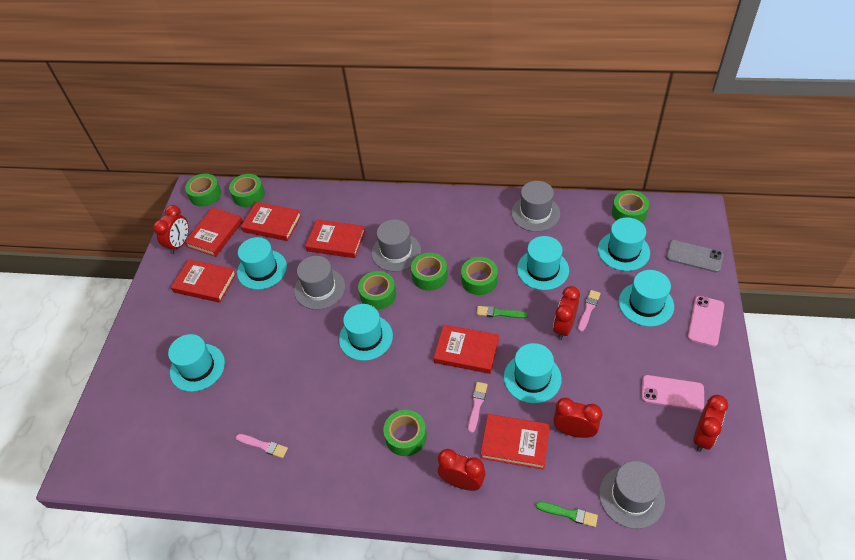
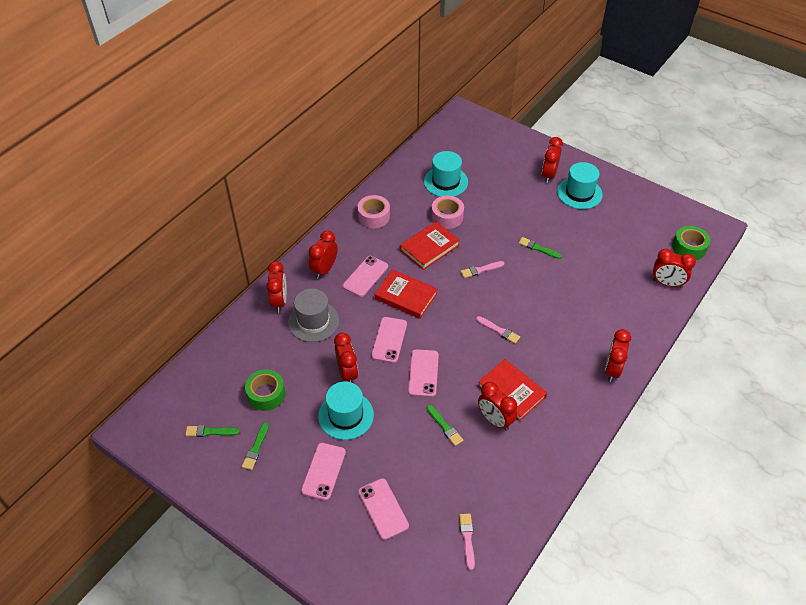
green brush: 2 -> 4
green tape: 7 -> 2
grey hat: 4 -> 1
grey phone: 1 -> 0
pink phone: 2 -> 5
pink tape: 0 -> 2
red book: 6 -> 3
red clock: 5 -> 7
turquoise hat: 7 -> 3

